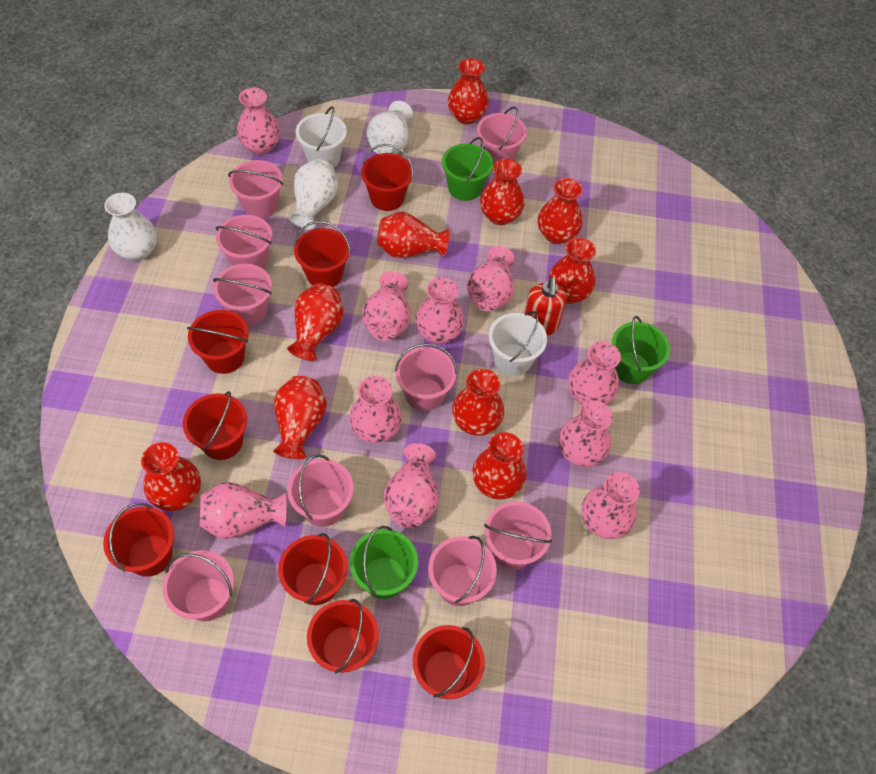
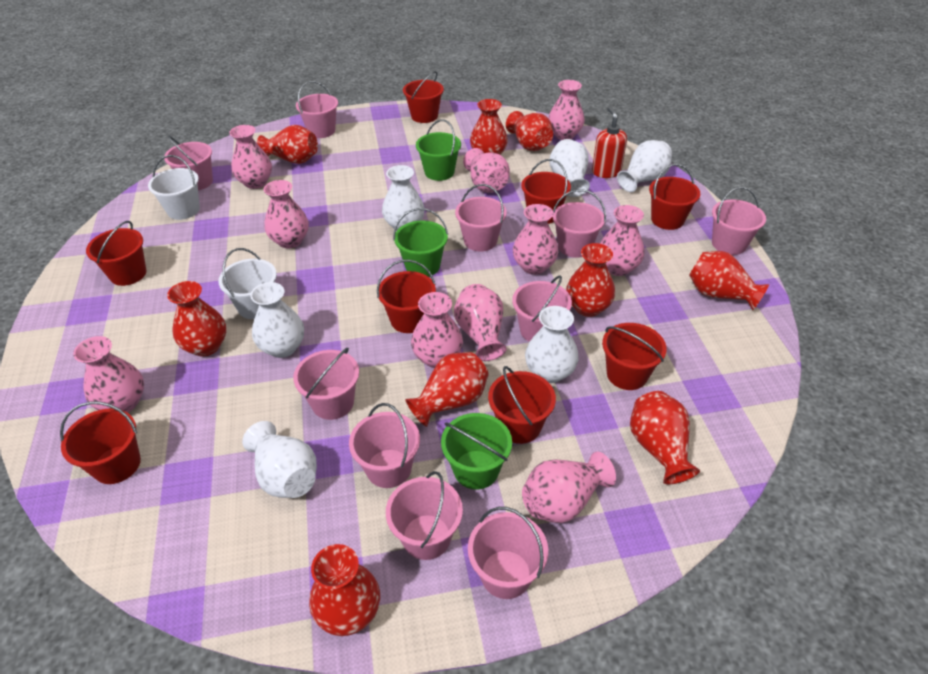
pink bucket: 9 -> 10
red vase: 10 -> 9
white vase: 3 -> 6

